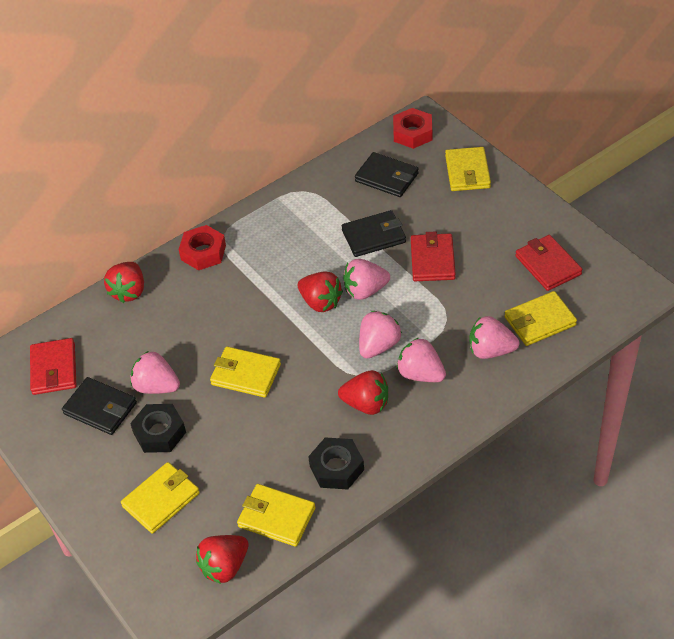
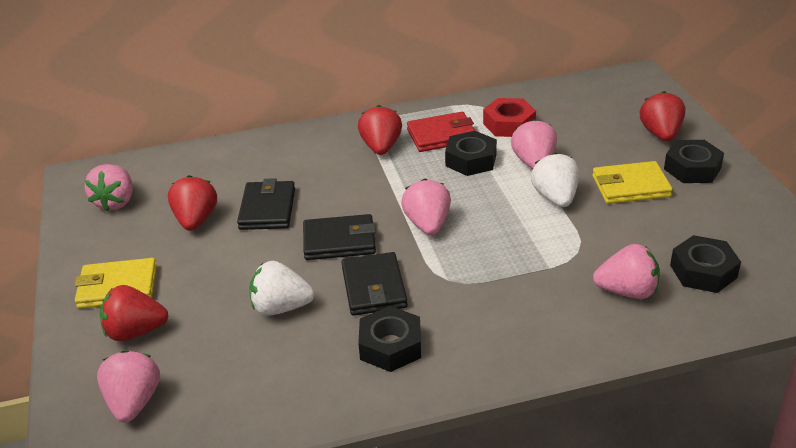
black nut: 2 -> 4
red nut: 2 -> 1
red wallet: 3 -> 1
white strawberry: 0 -> 2
yellow wallet: 5 -> 2

